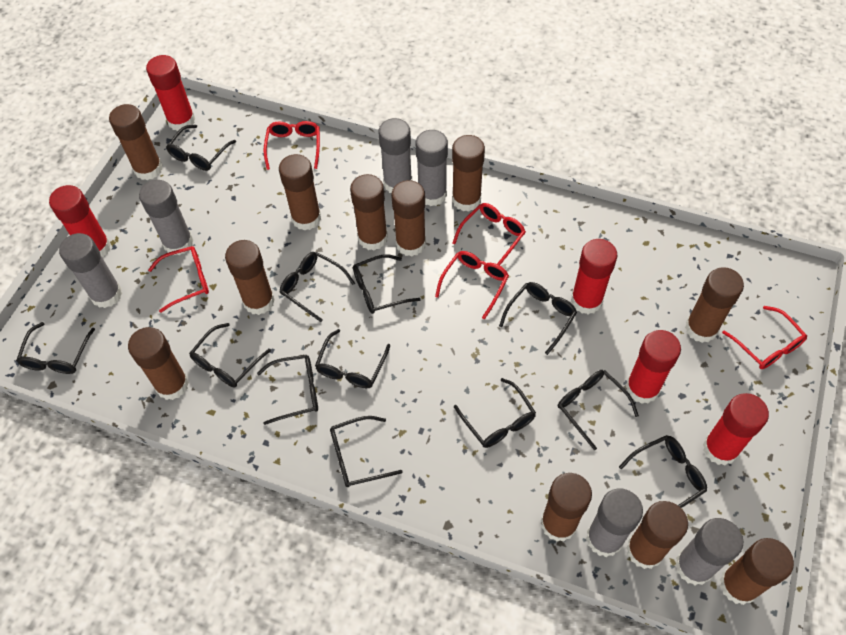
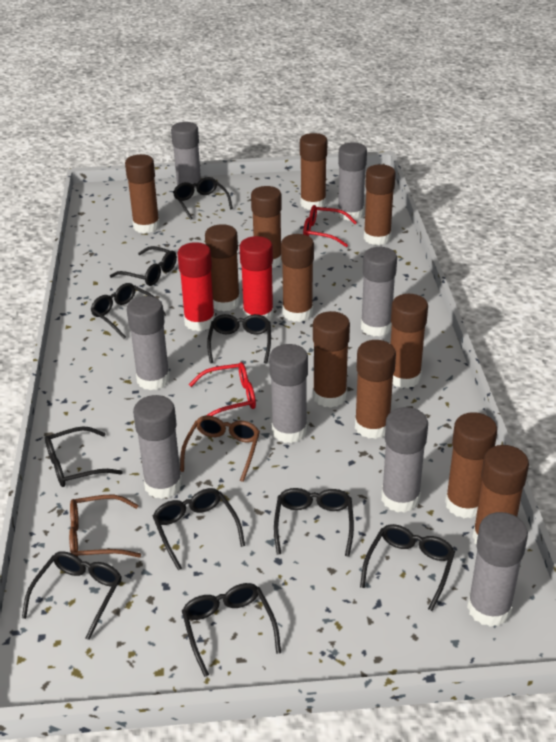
black glasses: 12 -> 10
brown glasses: 0 -> 2
grey glue stick: 6 -> 8
red glasses: 5 -> 2
red glue stick: 5 -> 2

